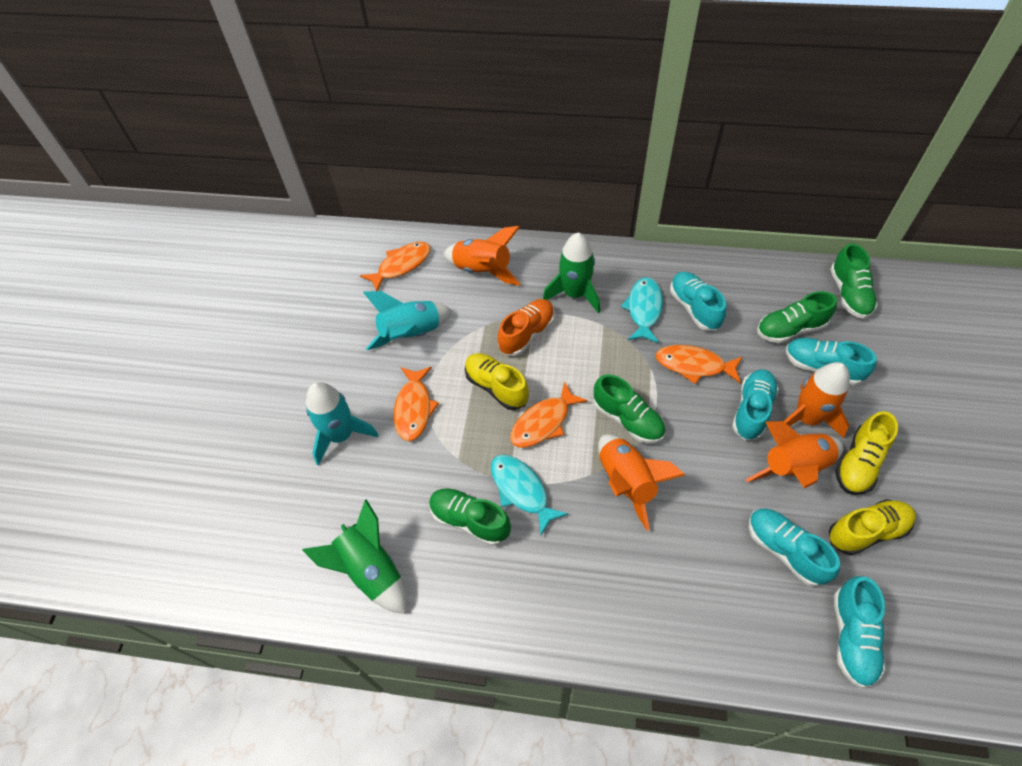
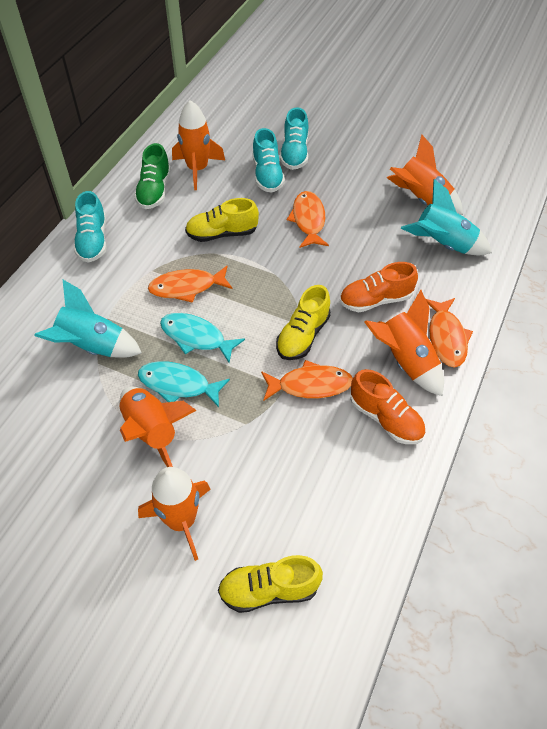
green rocket: 2 -> 0
green shoe: 4 -> 1
orange rocket: 4 -> 5
orange shoe: 1 -> 2
turquoise shoe: 5 -> 3

